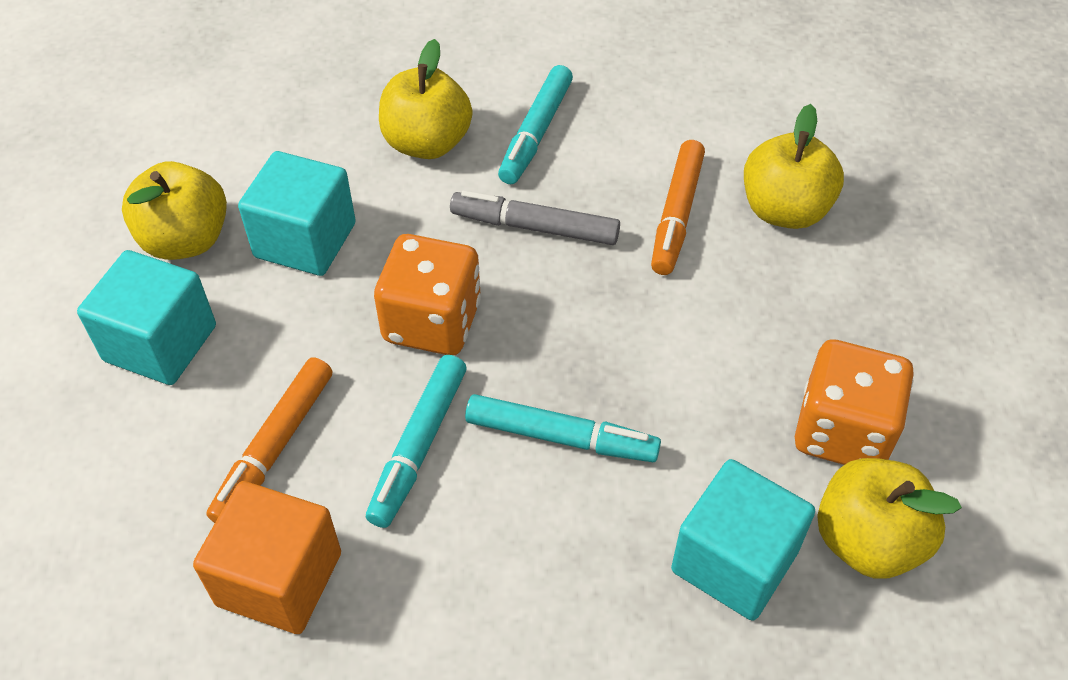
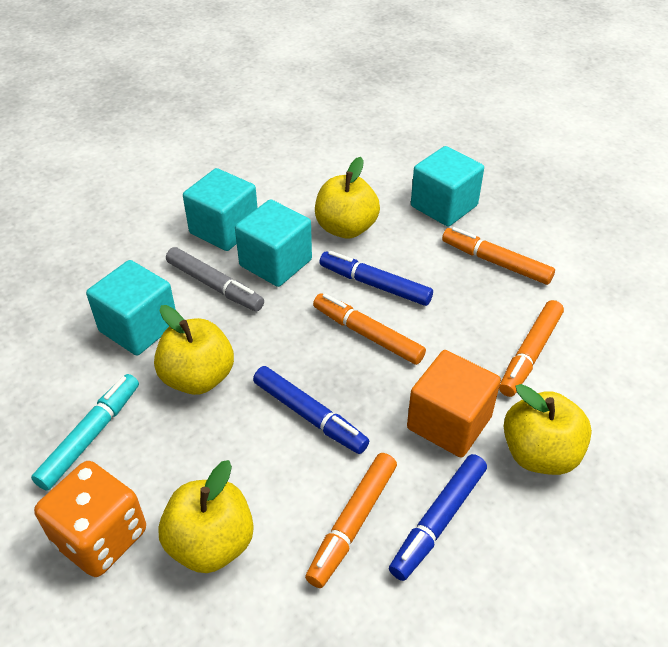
blue marker: 0 -> 3
orange dice: 2 -> 1
orange marker: 2 -> 4
turquoise cube: 3 -> 4
turquoise marker: 3 -> 1

